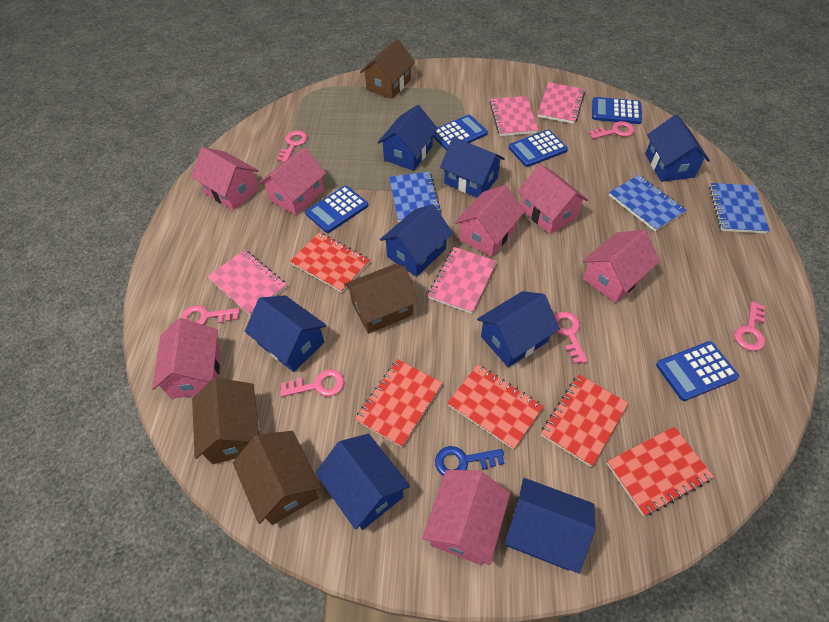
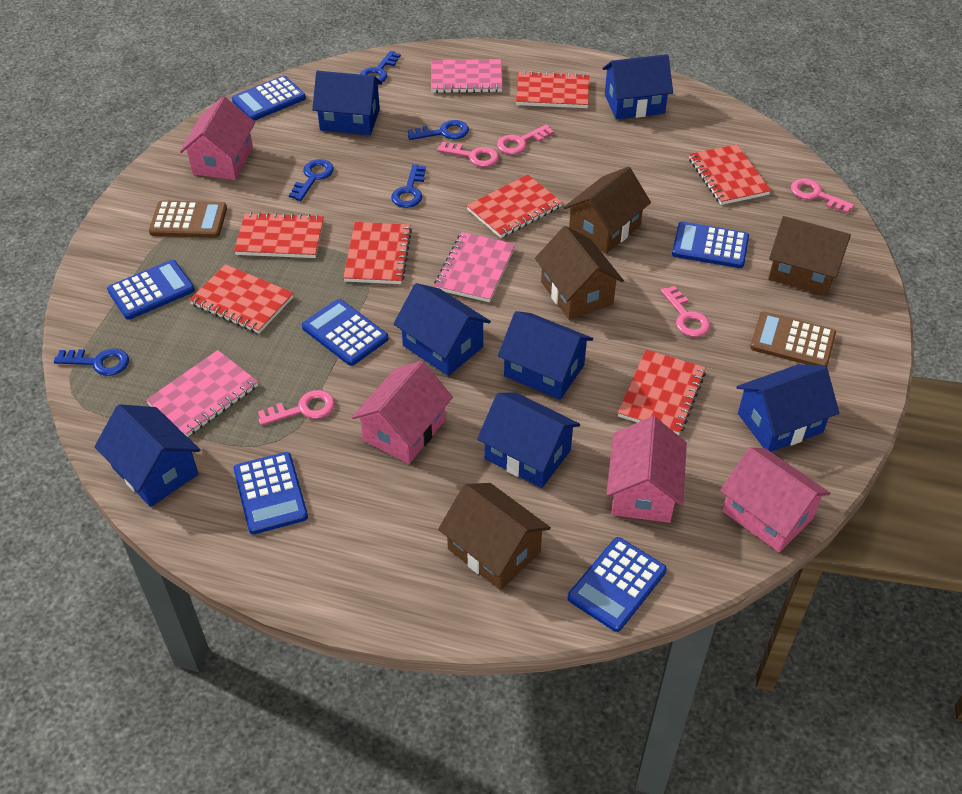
blue calculator: 5 -> 6
blue house: 8 -> 7
blue key: 1 -> 5
blue notebook: 3 -> 0
brown calculator: 0 -> 2
pink house: 7 -> 4
pink key: 6 -> 5
pink notebook: 4 -> 3
red notebook: 5 -> 7

